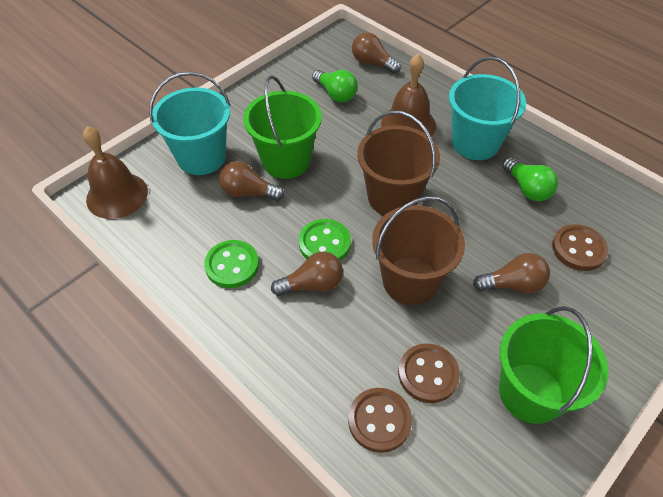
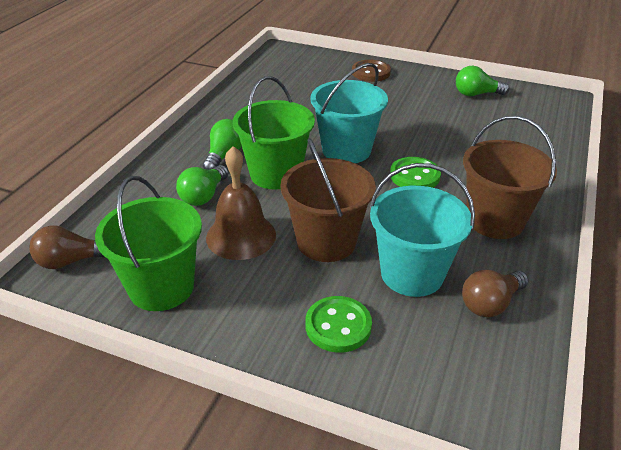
brown bell: 2 -> 1
brown button: 3 -> 1
brown light bulb: 4 -> 2
green light bulb: 2 -> 3

